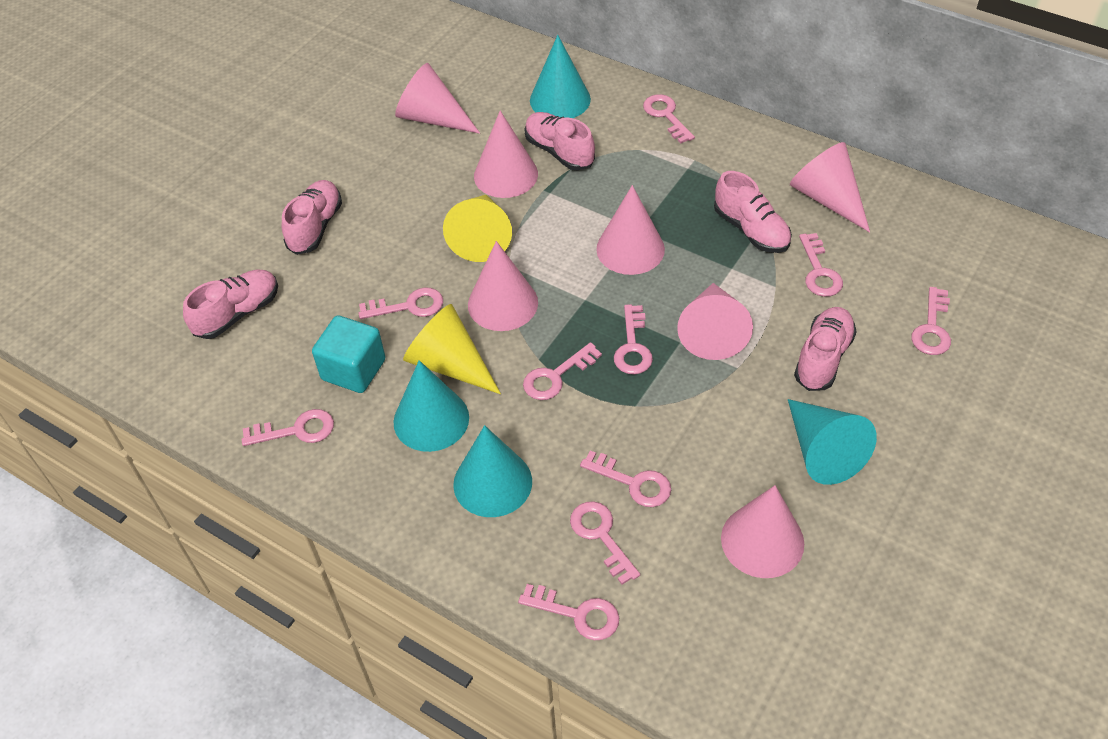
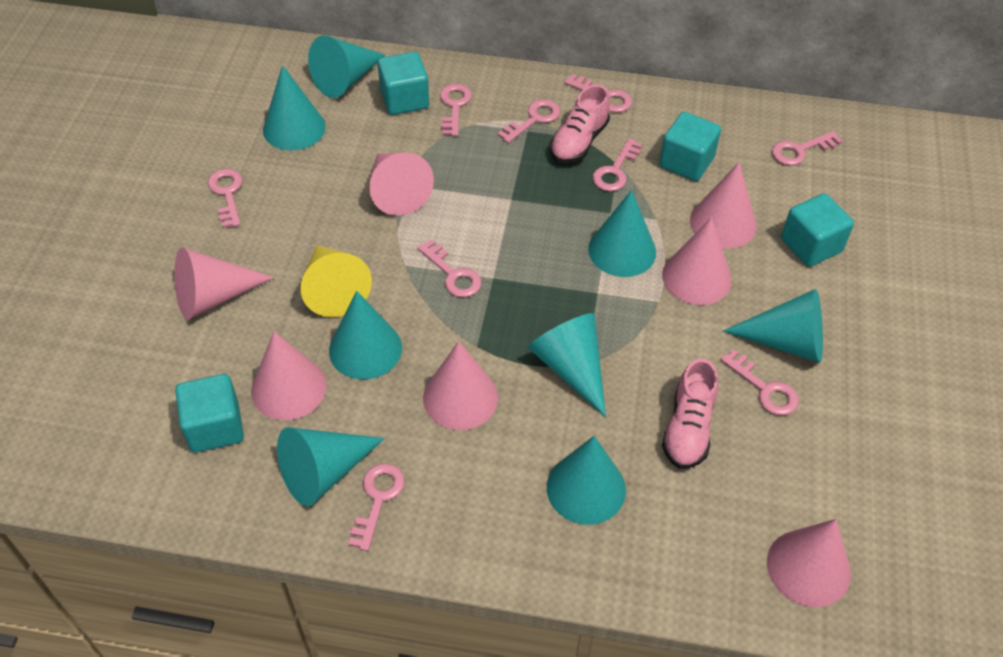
pink key: 10 -> 9
pink shoe: 5 -> 2
turquoise cone: 4 -> 8
turquoise cube: 1 -> 4
yellow cone: 2 -> 1

